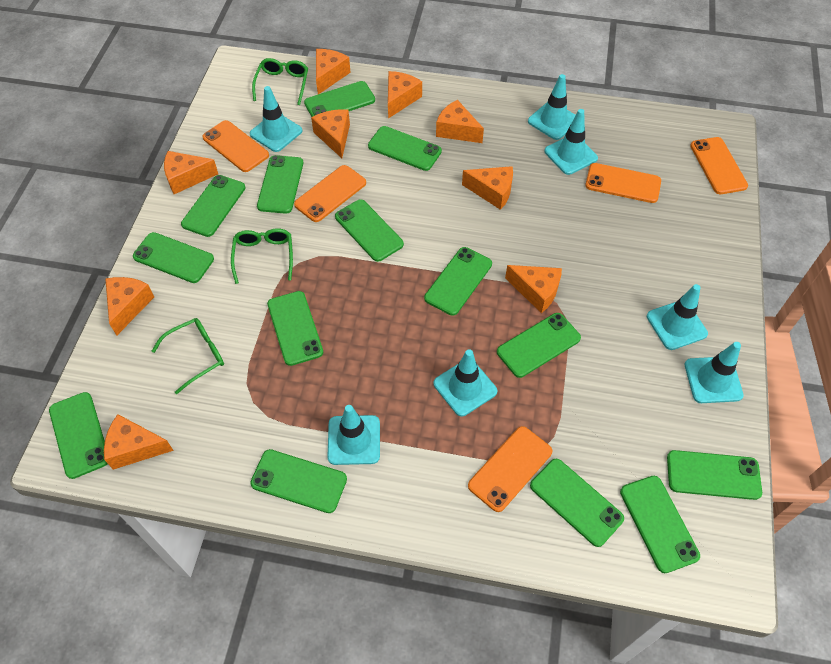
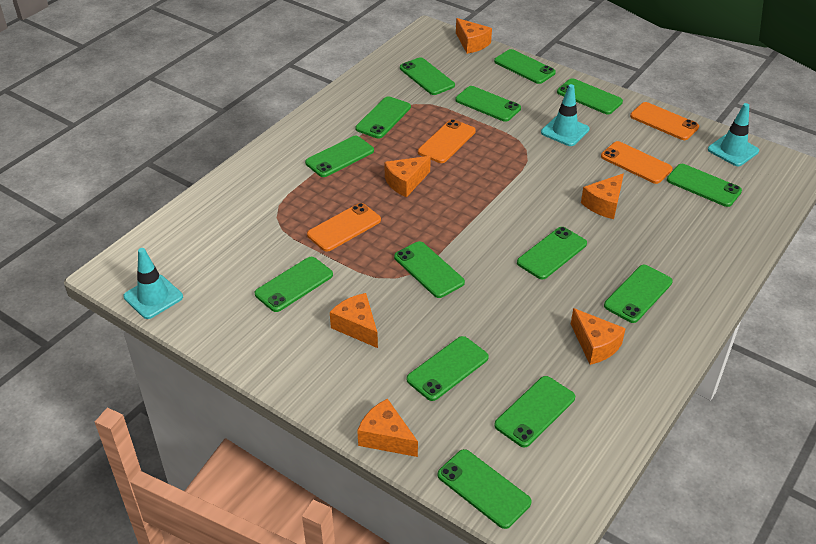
green glasses: 3 -> 0
orange cheese: 9 -> 6
orange phone: 5 -> 4
turquoise traffic cone: 7 -> 3

